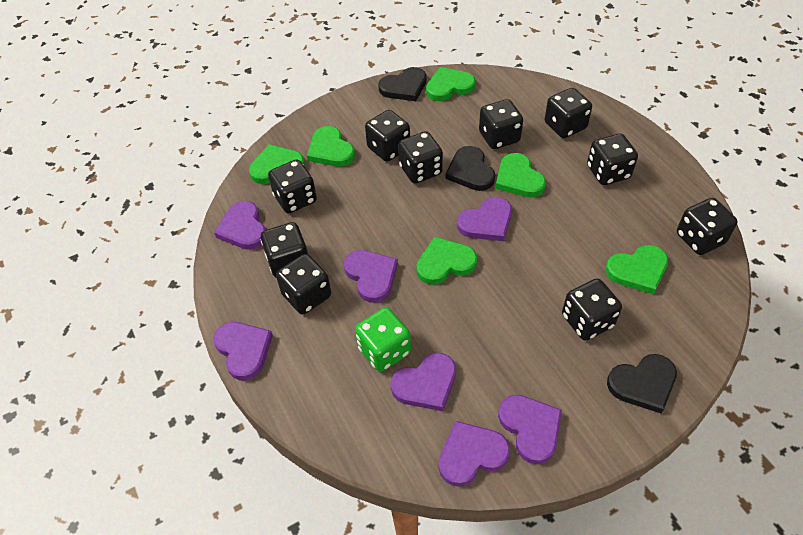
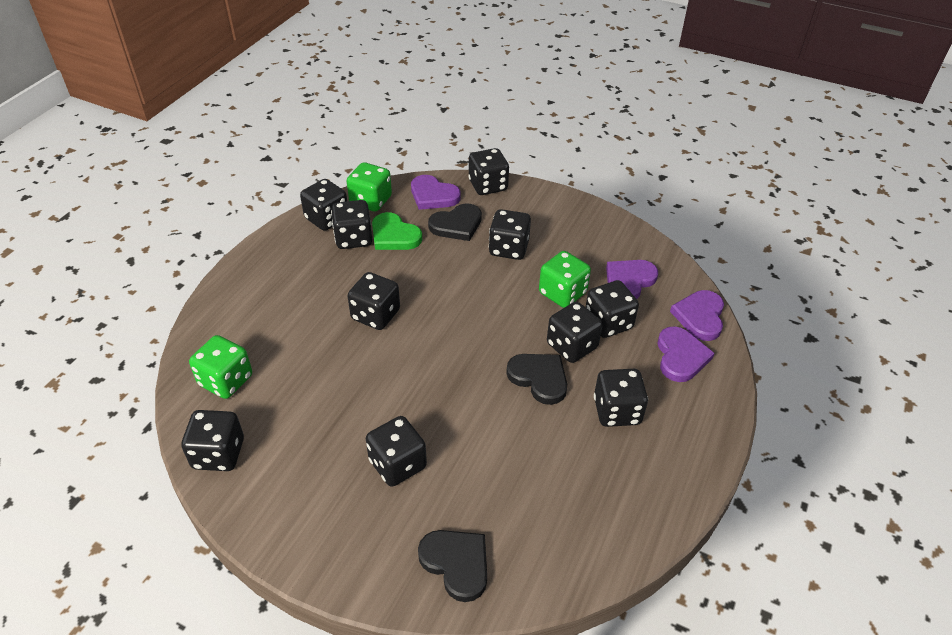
green dice: 1 -> 3
green heart: 6 -> 1
purple heart: 7 -> 4

